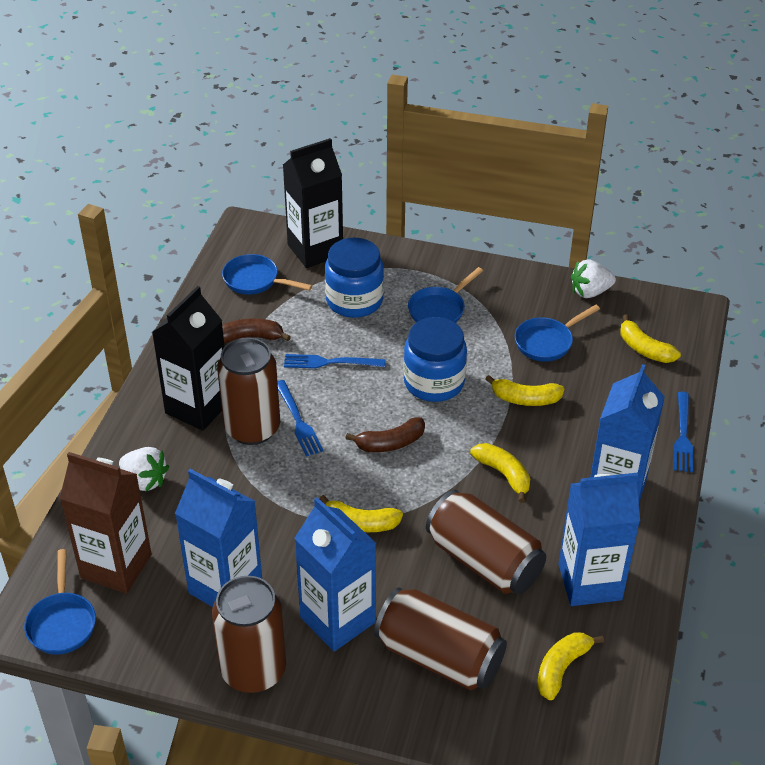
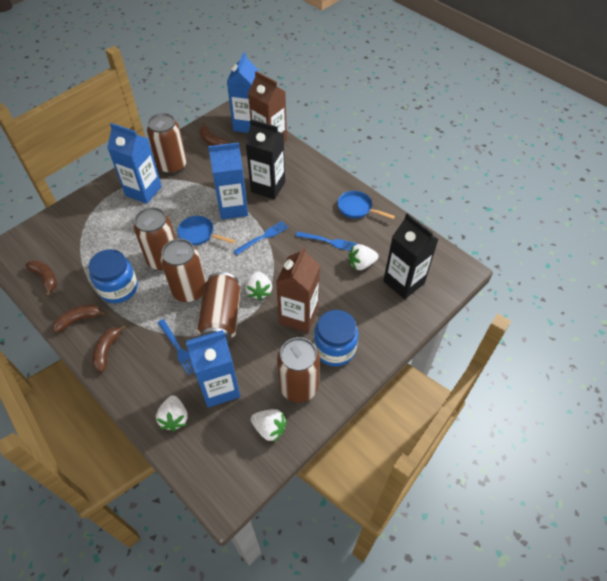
blue pan: 4 -> 2
brown banana: 2 -> 4
brown can: 4 -> 5
brown carton: 1 -> 2
white strawberry: 2 -> 4
yellow banana: 5 -> 0

